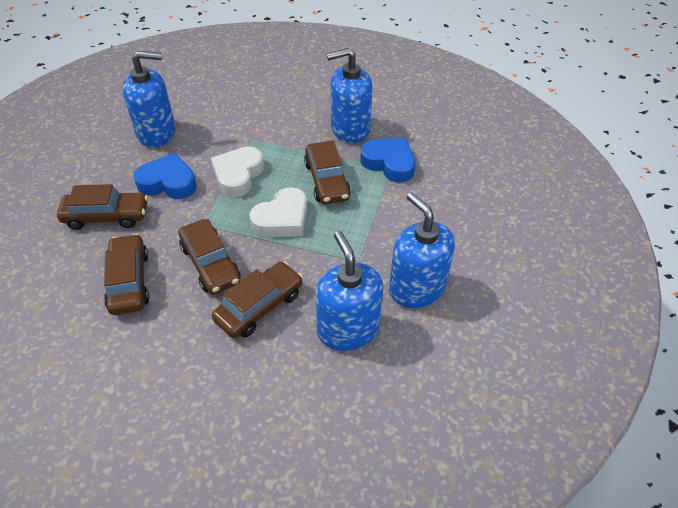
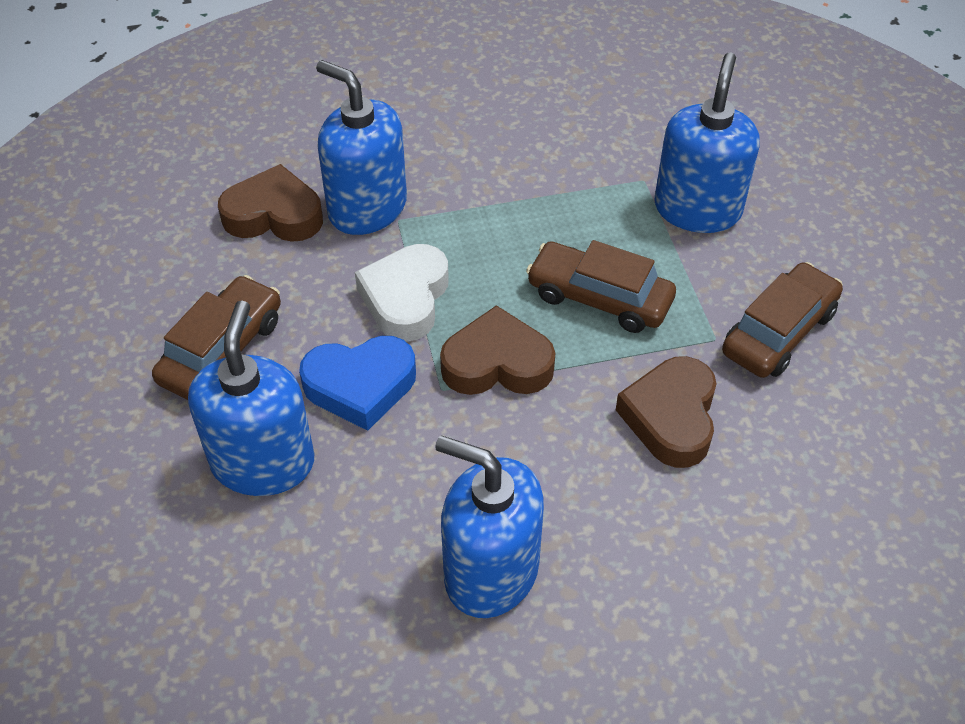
blue heart: 2 -> 1
brown car: 5 -> 3
brown heart: 0 -> 3
white heart: 2 -> 1

